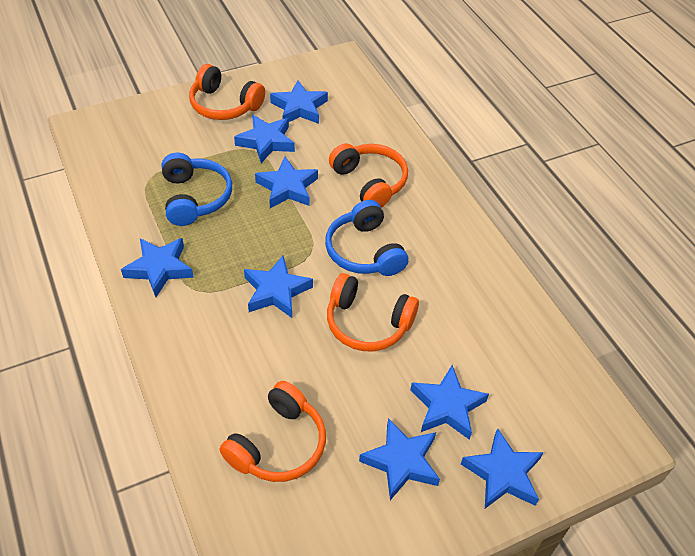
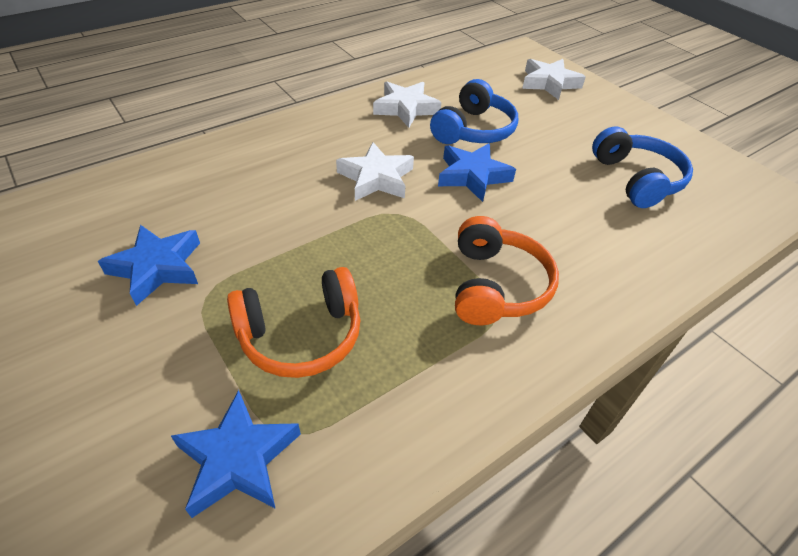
blue star: 8 -> 3
orange headphones: 4 -> 2
white star: 0 -> 3

